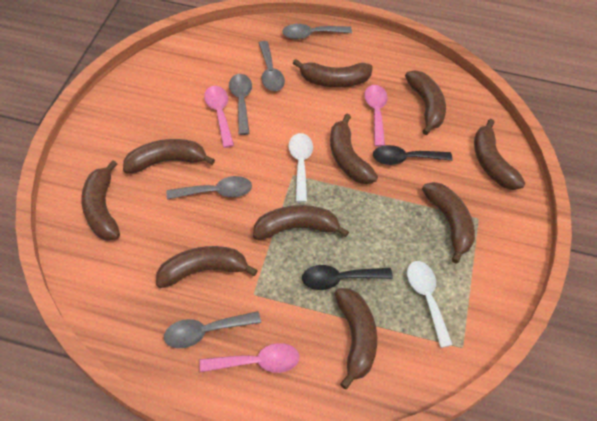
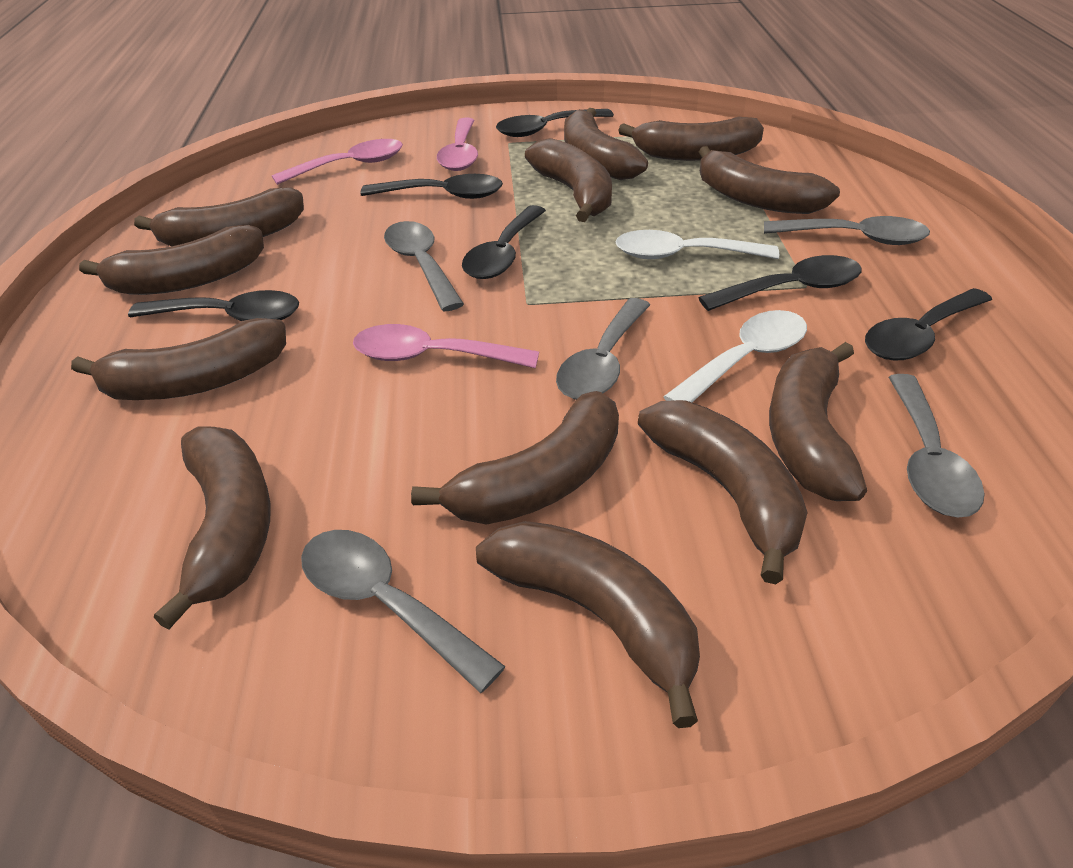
black spoon: 2 -> 6
brown banana: 10 -> 12

